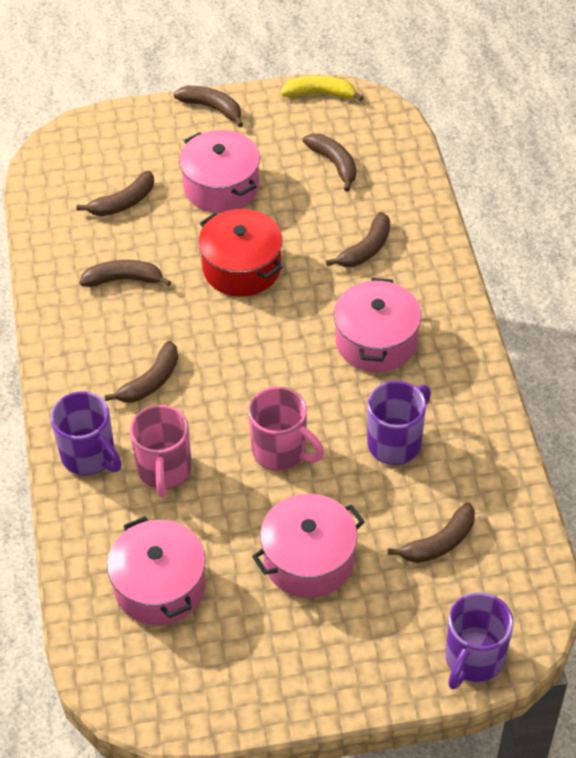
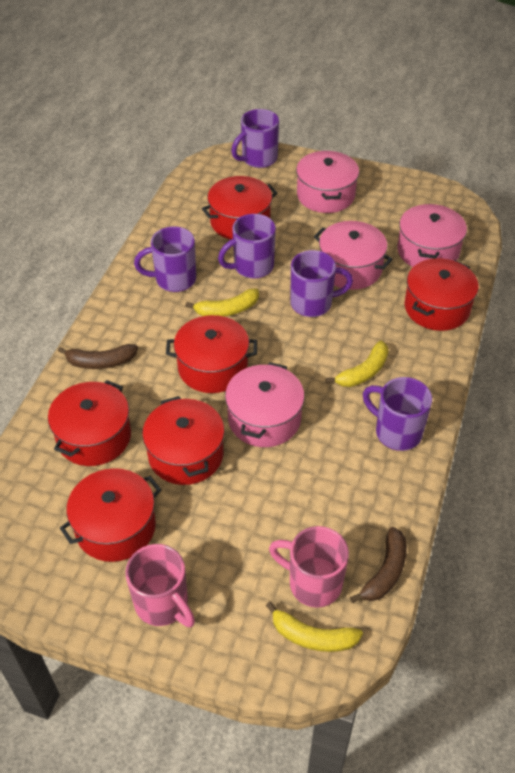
brown banana: 7 -> 2
purple mug: 3 -> 5
red pot: 1 -> 6
yellow banana: 1 -> 3

